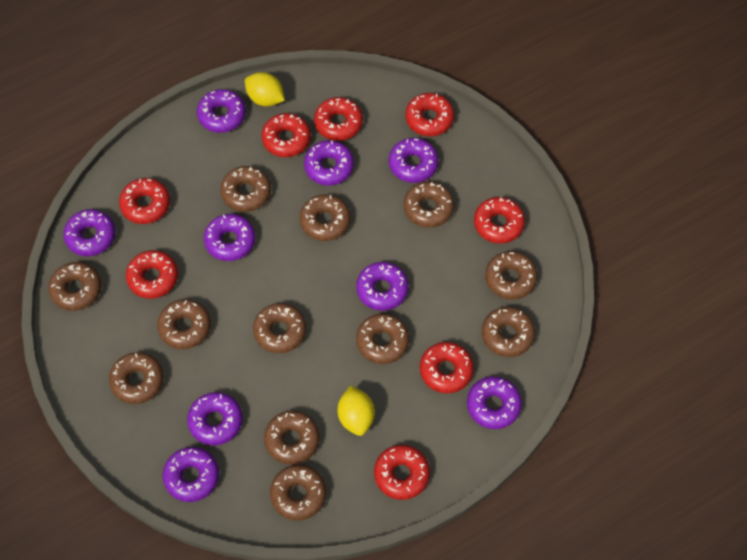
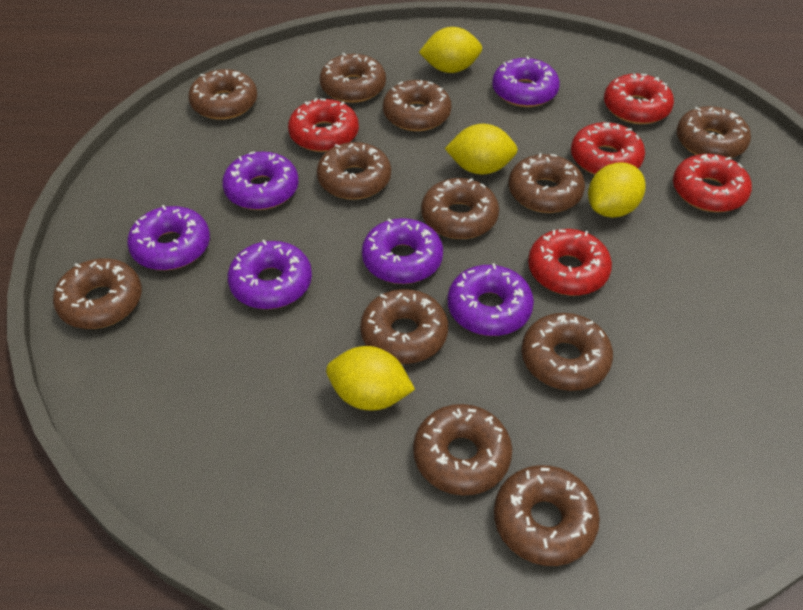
purple donut: 9 -> 6
red donut: 8 -> 5
yellow lemon: 2 -> 4

